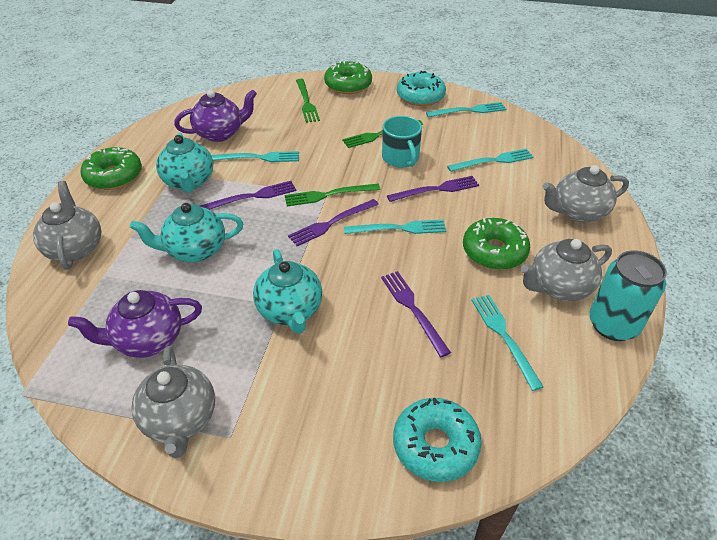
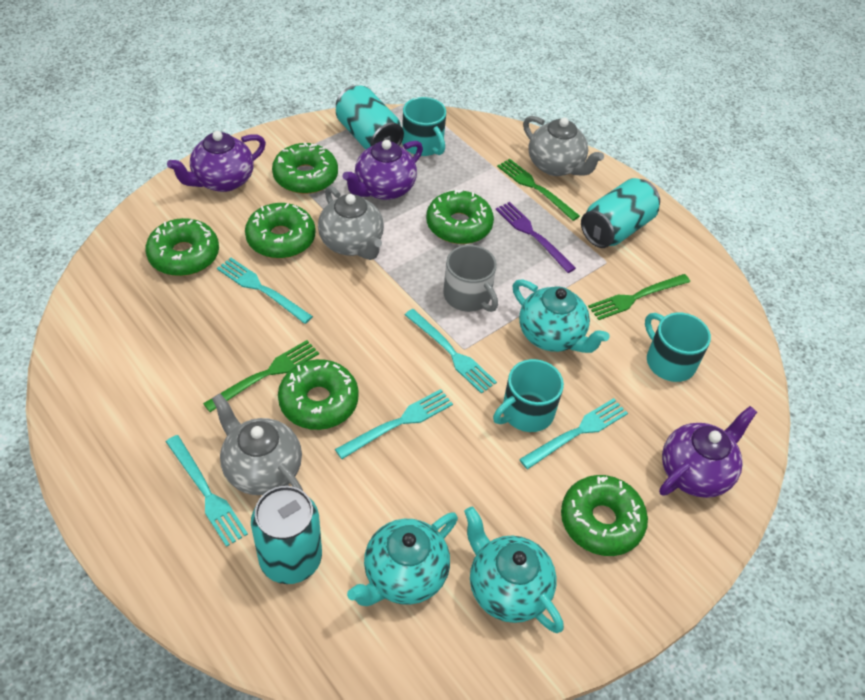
green donut: 3 -> 6
grey mug: 0 -> 1
grey teapot: 4 -> 3
purple fork: 4 -> 1
purple teapot: 2 -> 3
turquoise can: 1 -> 3
turquoise donut: 2 -> 0
turquoise mug: 1 -> 3

